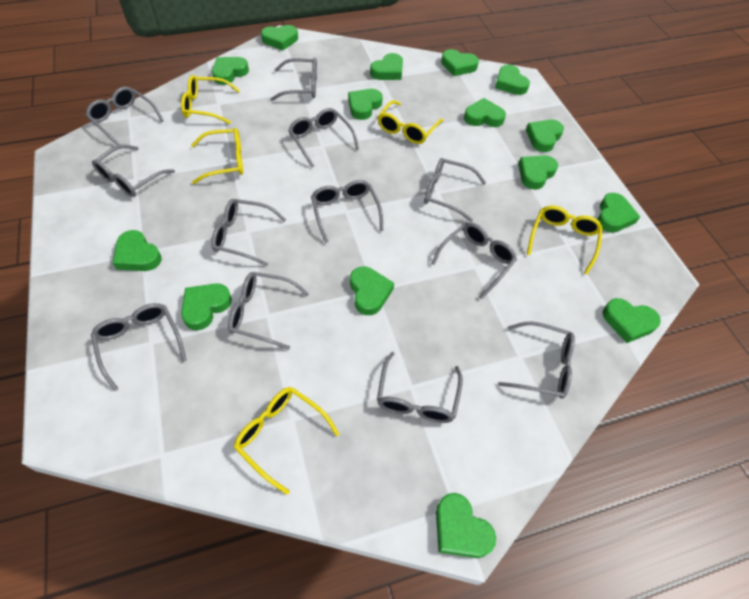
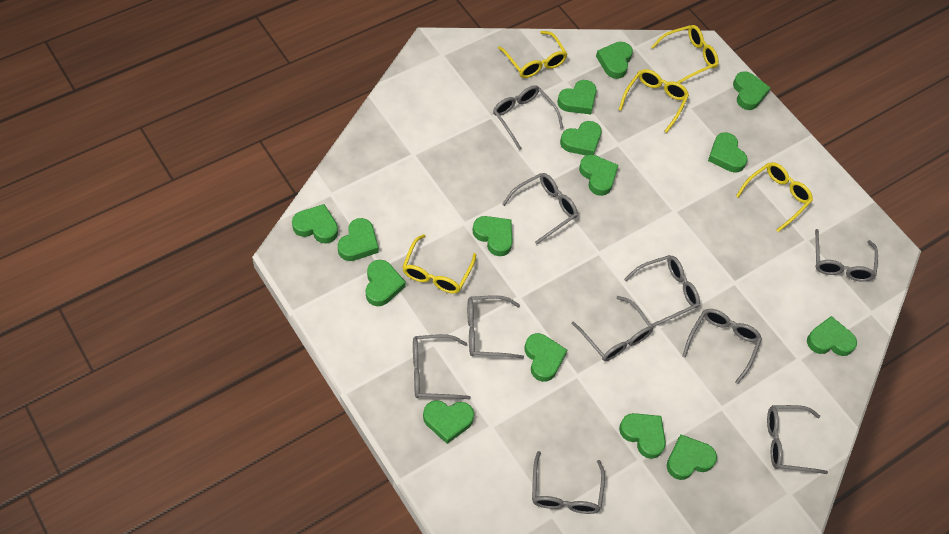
grey glasses: 12 -> 10

